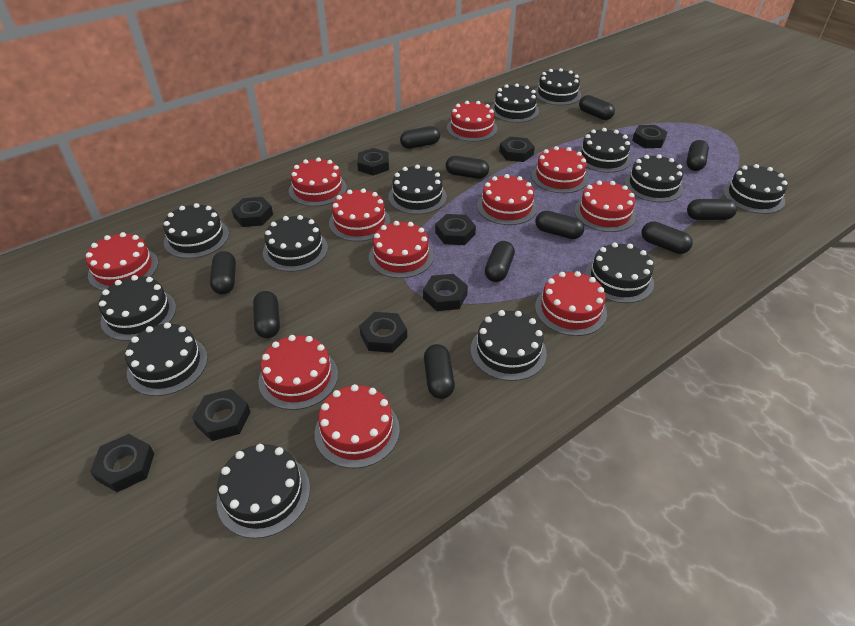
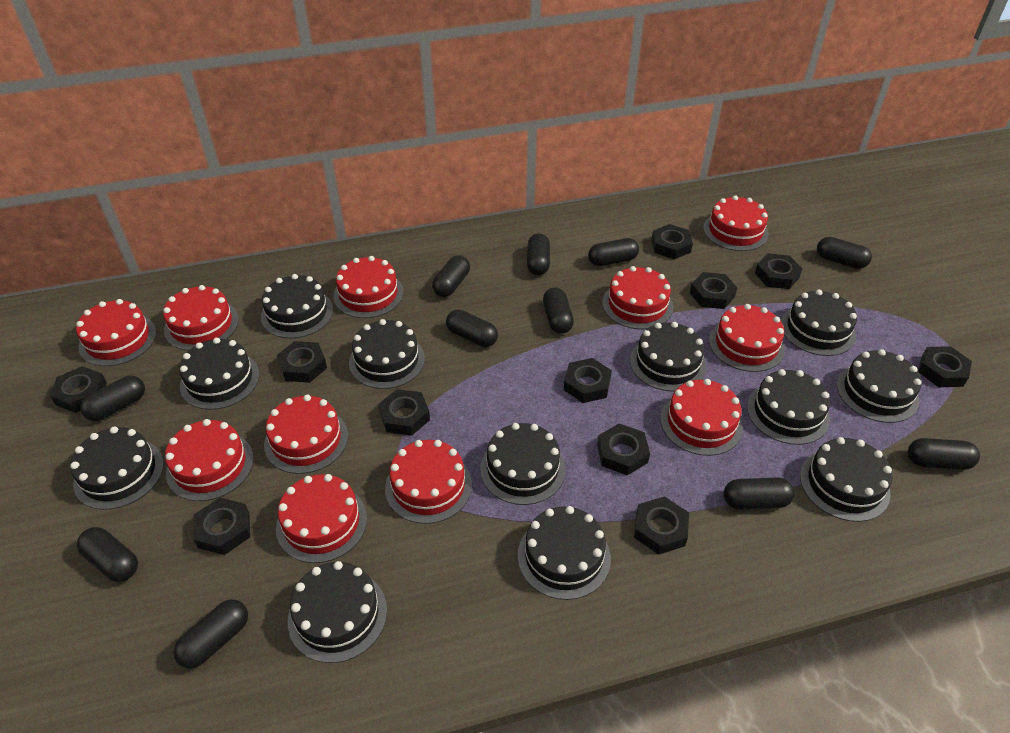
black cake: 13 -> 12
black nut: 9 -> 11

